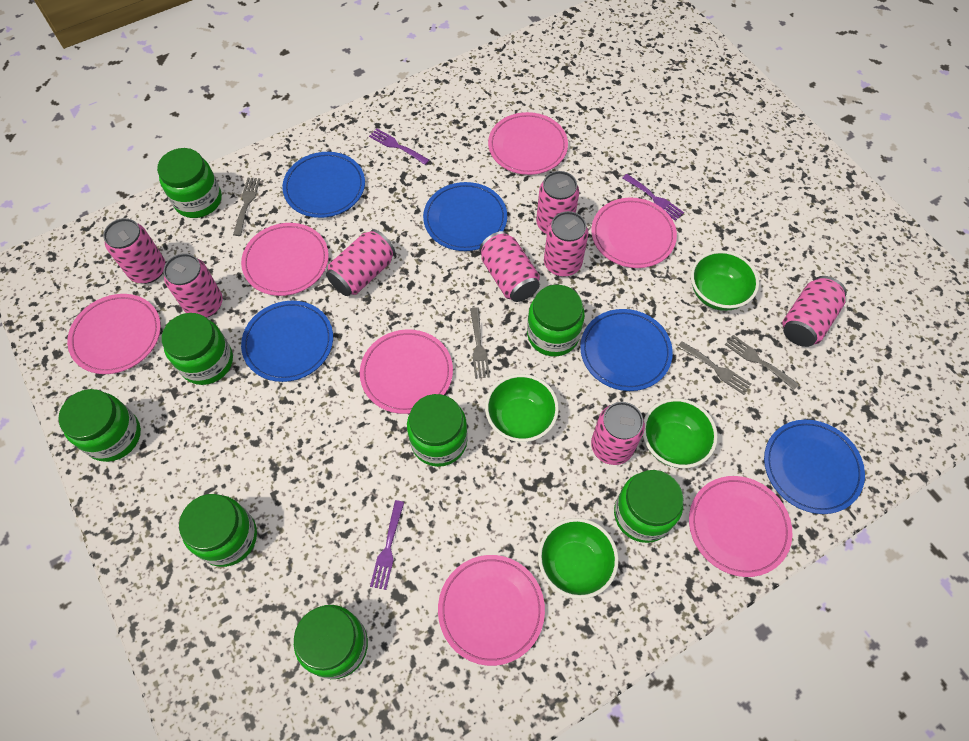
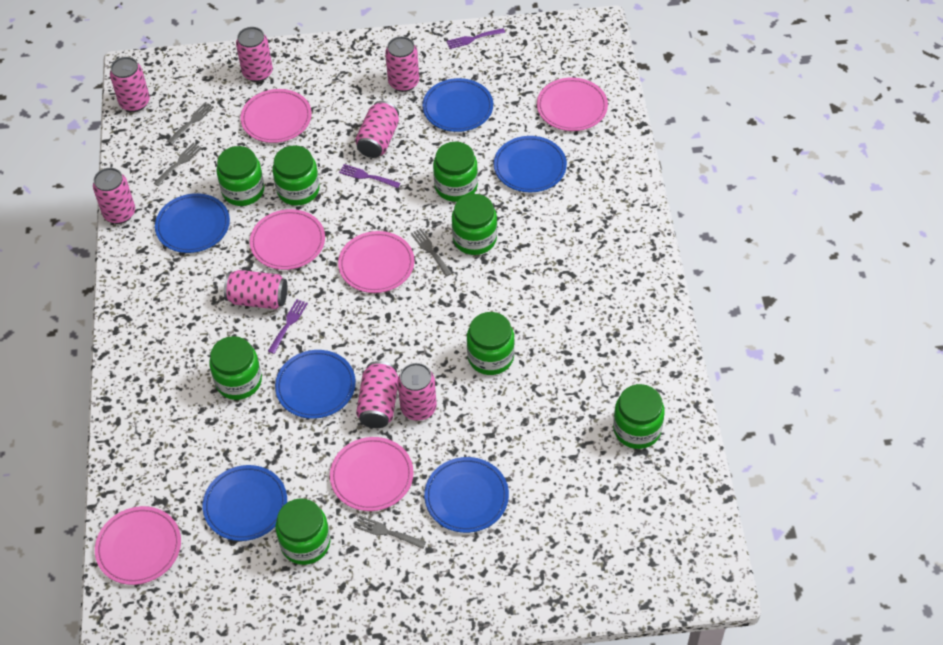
blue plate: 5 -> 6
green bowl: 4 -> 0
pink plate: 7 -> 6

